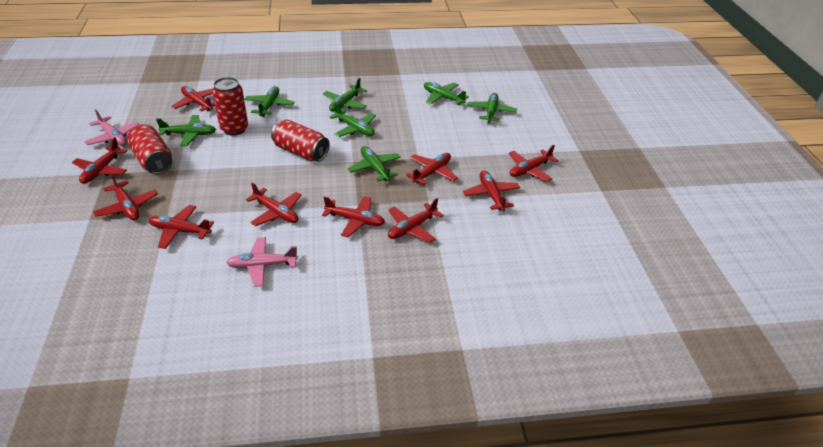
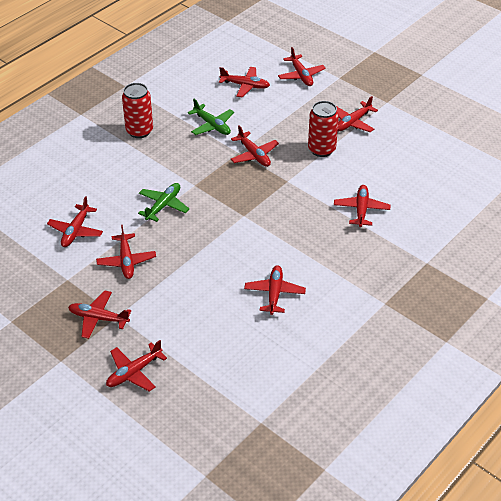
green plane: 7 -> 2
pink plane: 2 -> 0
red can: 3 -> 2

